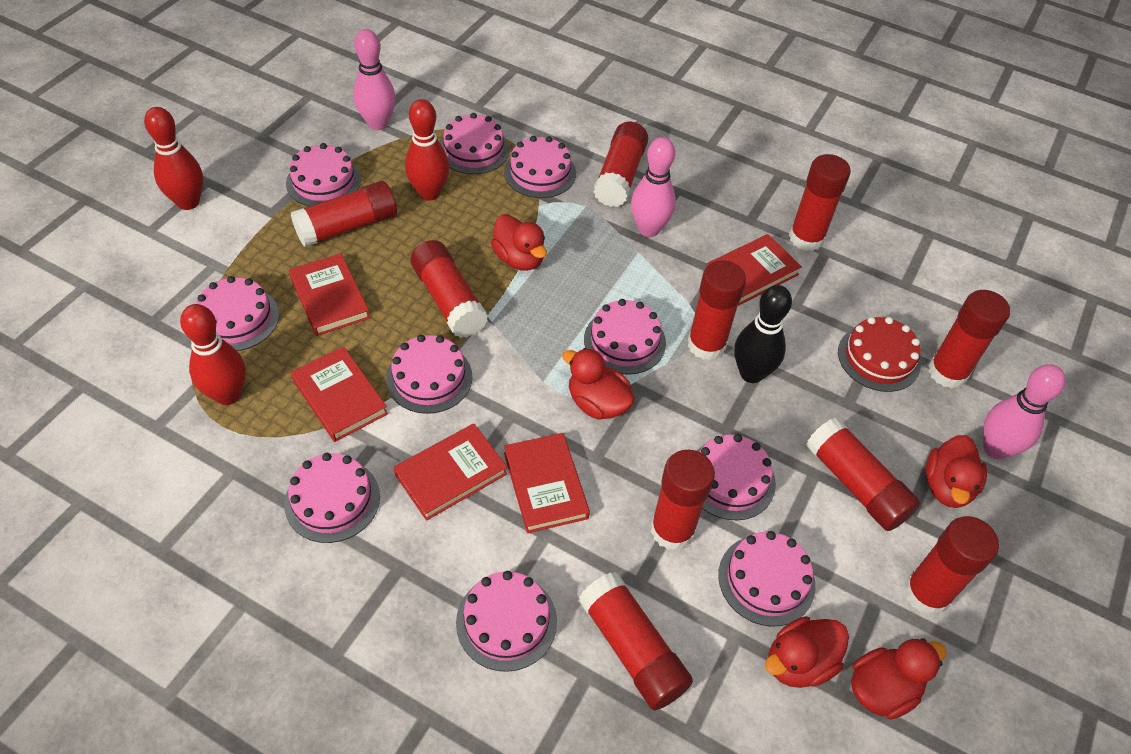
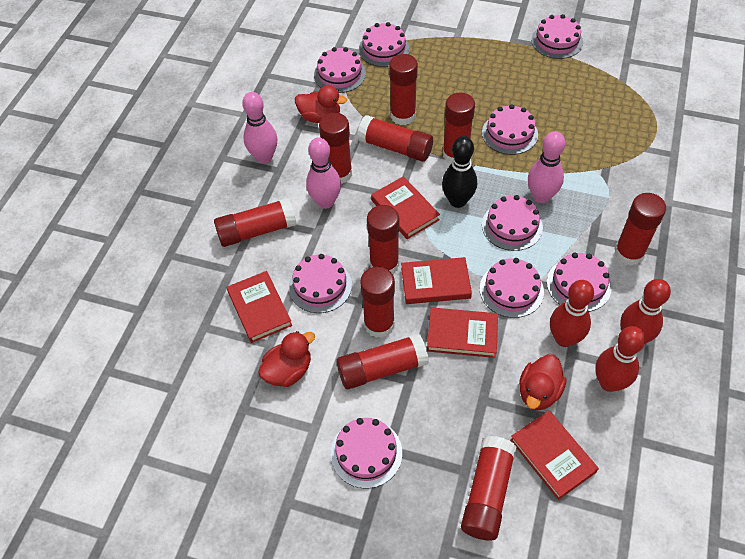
pink cake: 10 -> 9
red cake: 1 -> 0
red duck: 5 -> 3

